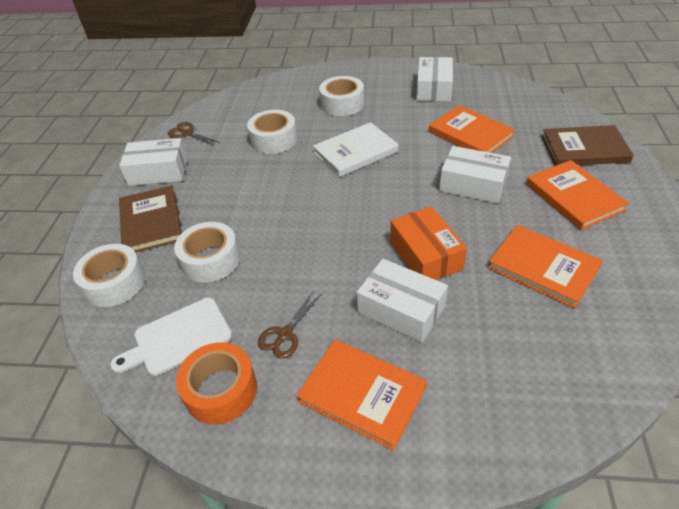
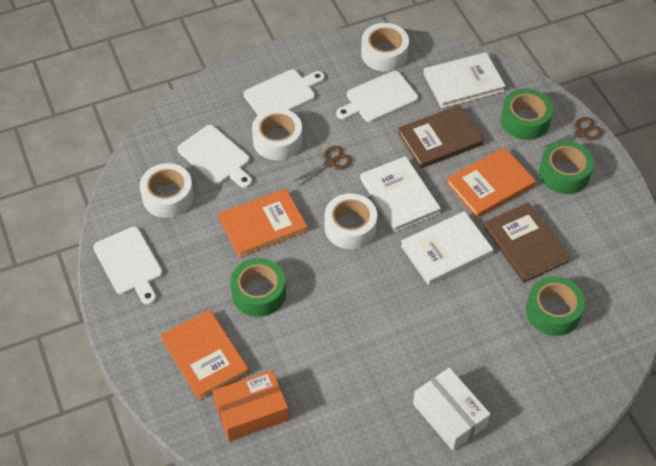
green tape: 0 -> 4
orange book: 4 -> 3
orange tape: 1 -> 0
white book: 1 -> 3
white box: 4 -> 1
white cutting board: 1 -> 4

